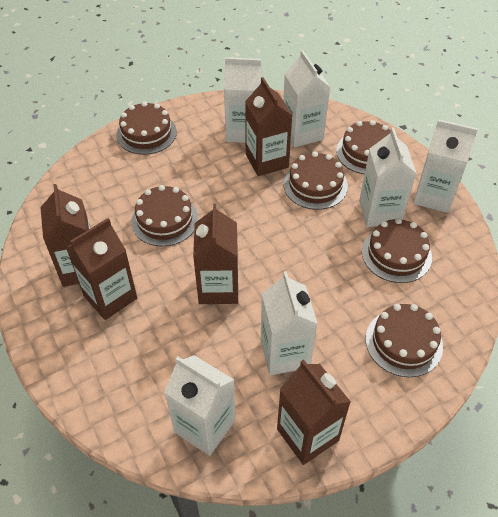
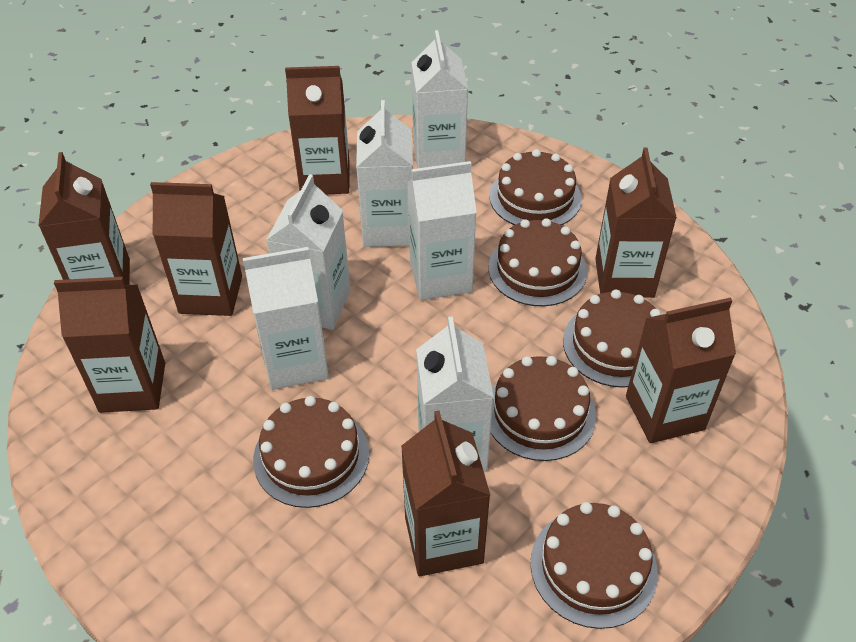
brown carton: 5 -> 7

